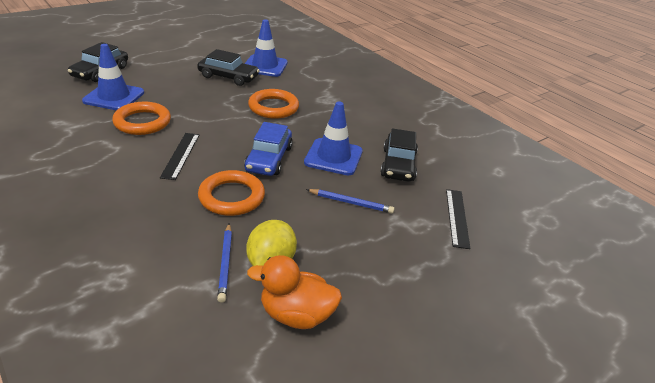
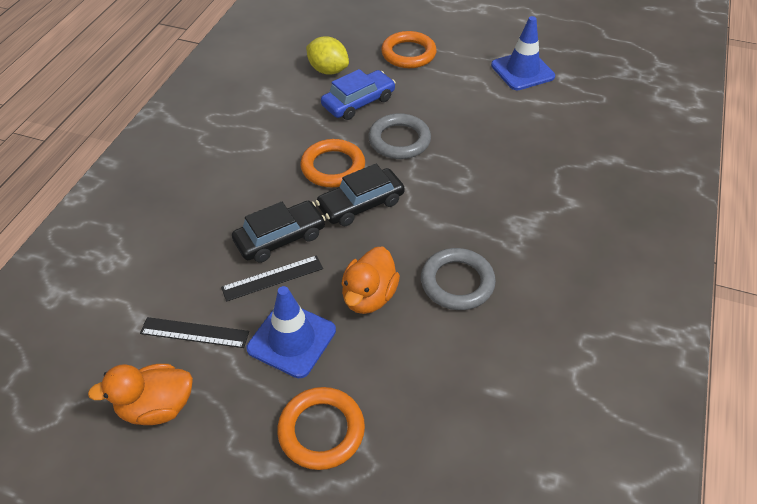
black car: 3 -> 2
blue pencil: 2 -> 0
blue traffic cone: 3 -> 2
grey ring: 0 -> 2
orange duck: 1 -> 2

